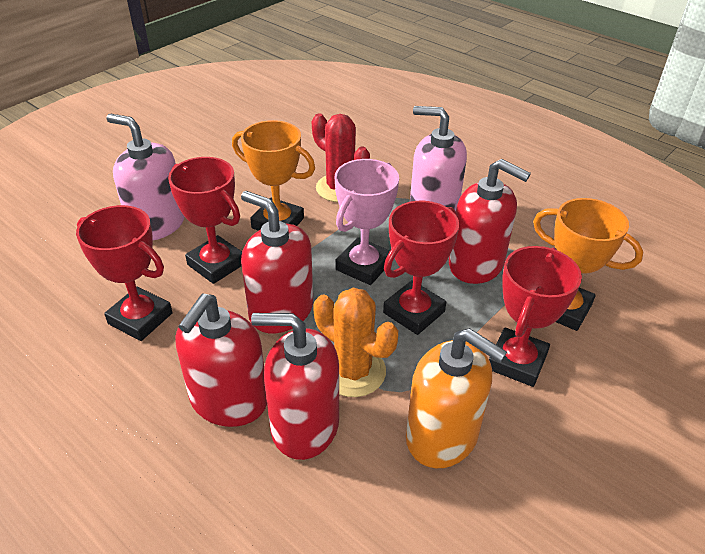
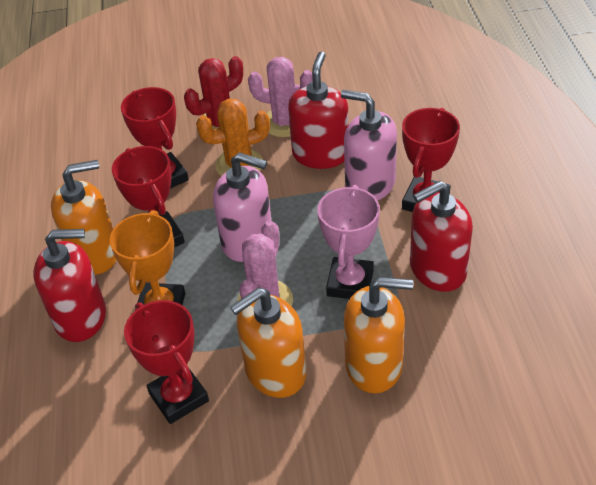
orange soap dispenser: 1 -> 3
orange trophy: 2 -> 1
pink cactus: 0 -> 2
red soap dispenser: 4 -> 3

